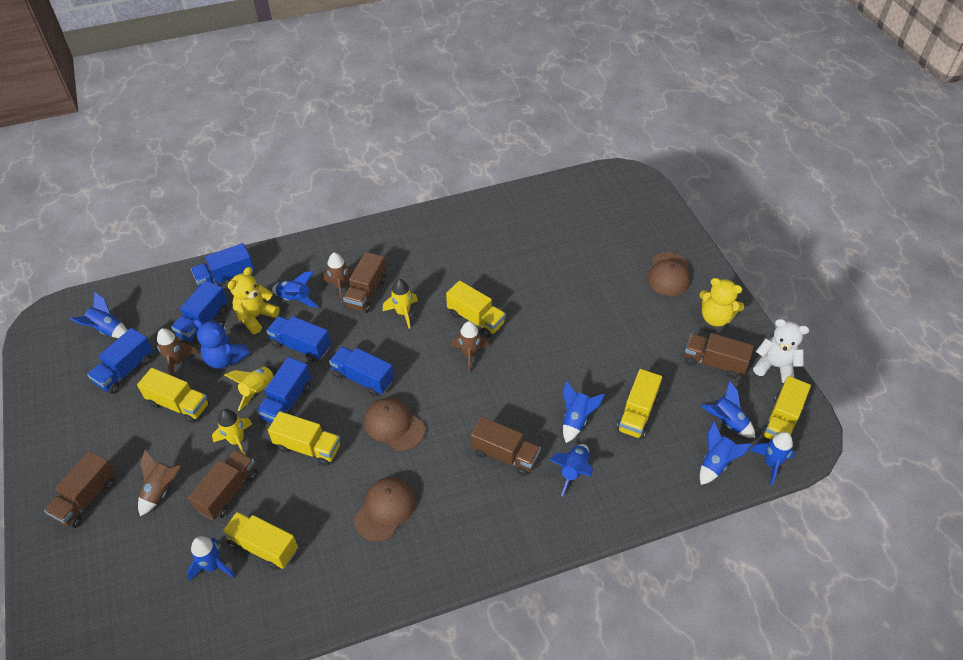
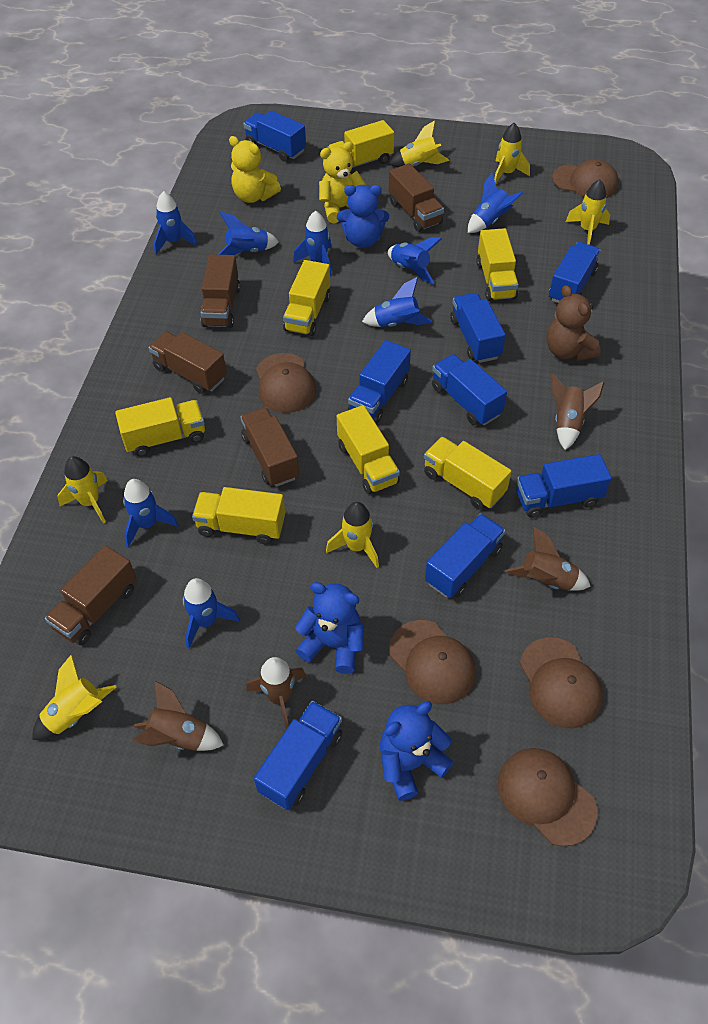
blue teddy bear: 1 -> 3
blue truck: 6 -> 8
brown cap: 3 -> 5
brown teddy bear: 0 -> 1
white teddy bear: 1 -> 0
yellow rocket: 3 -> 6
yellow truck: 6 -> 7

